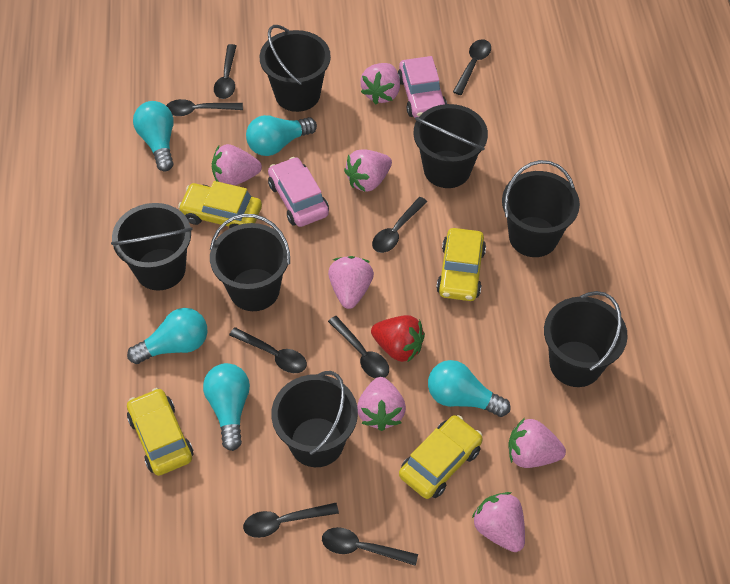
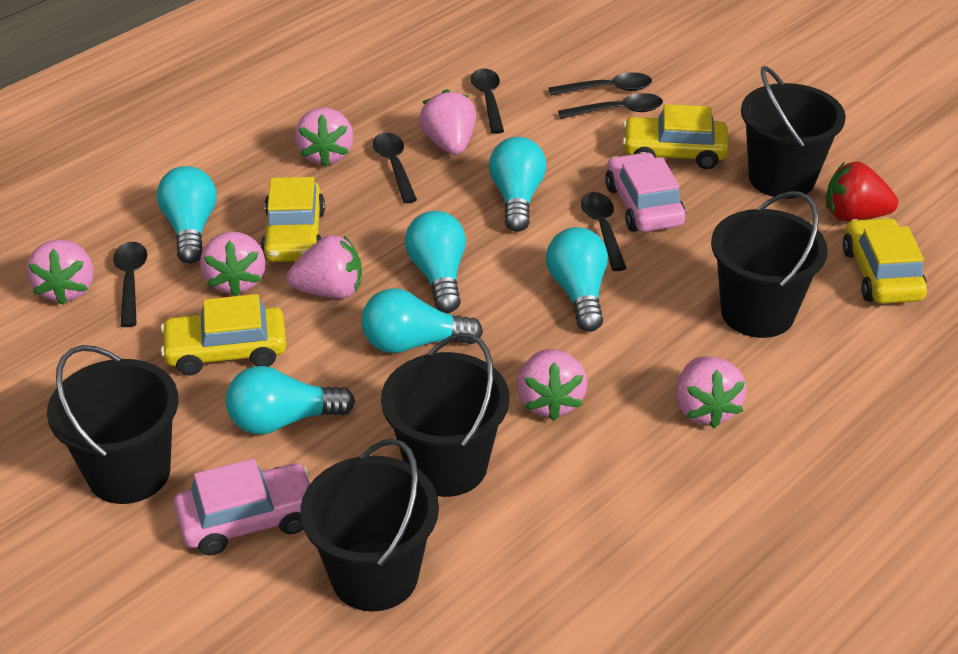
black bucket: 7 -> 5
black spoon: 8 -> 6
turquoise light bulb: 5 -> 6

